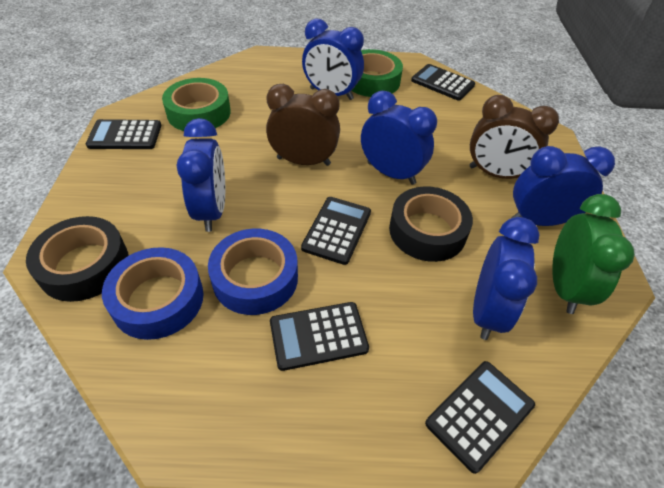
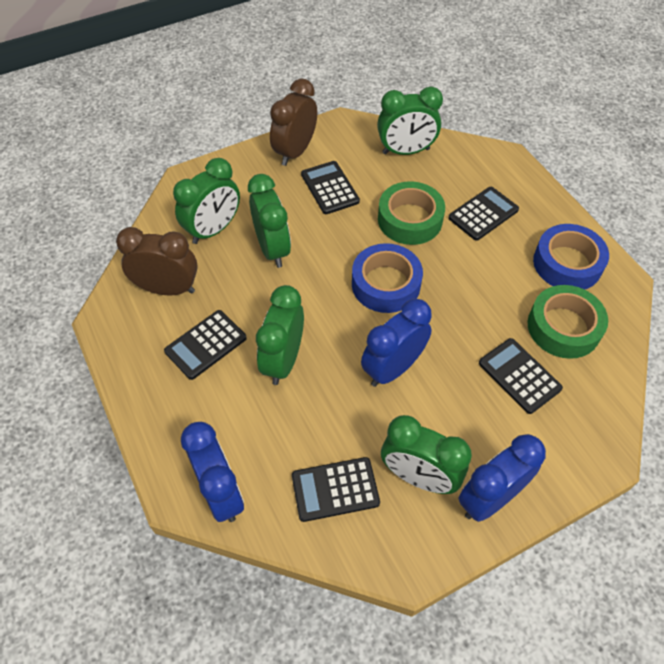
black tape: 2 -> 0
blue clock: 5 -> 3
green clock: 1 -> 5

